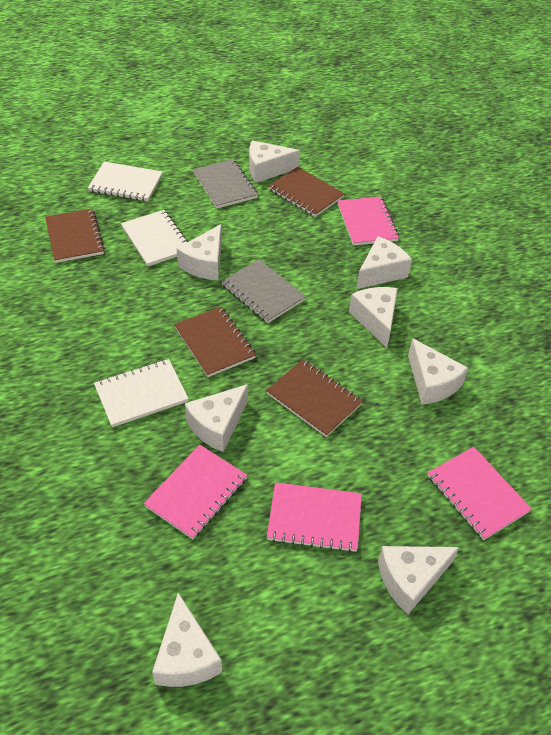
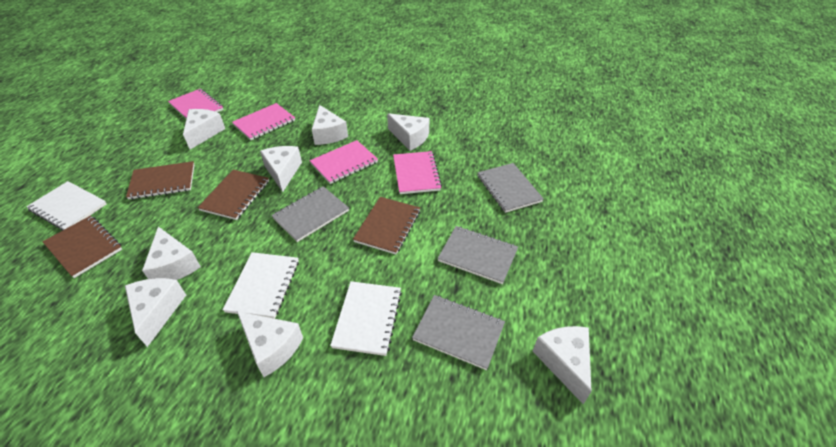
grey notebook: 2 -> 4

